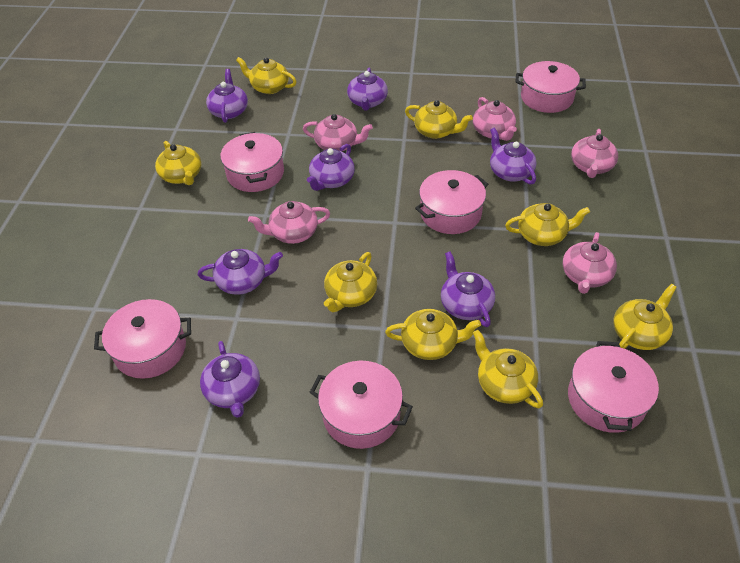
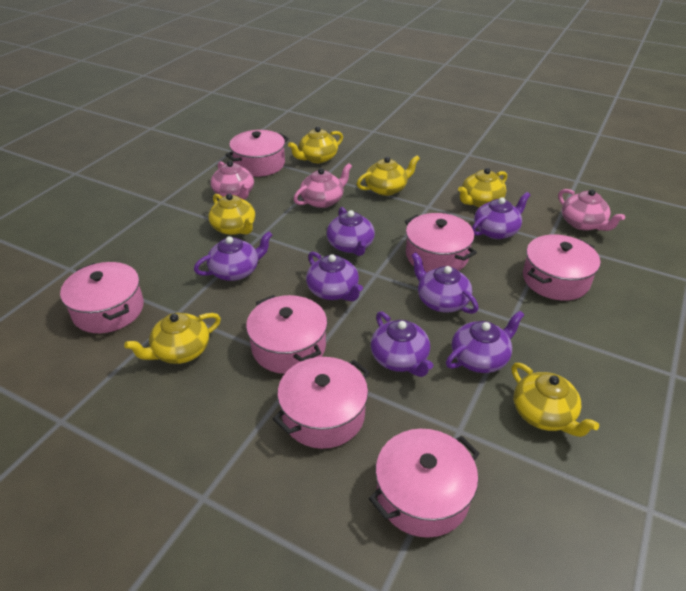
pink pot: 6 -> 7
pink teapot: 5 -> 3
yellow teapot: 8 -> 6

